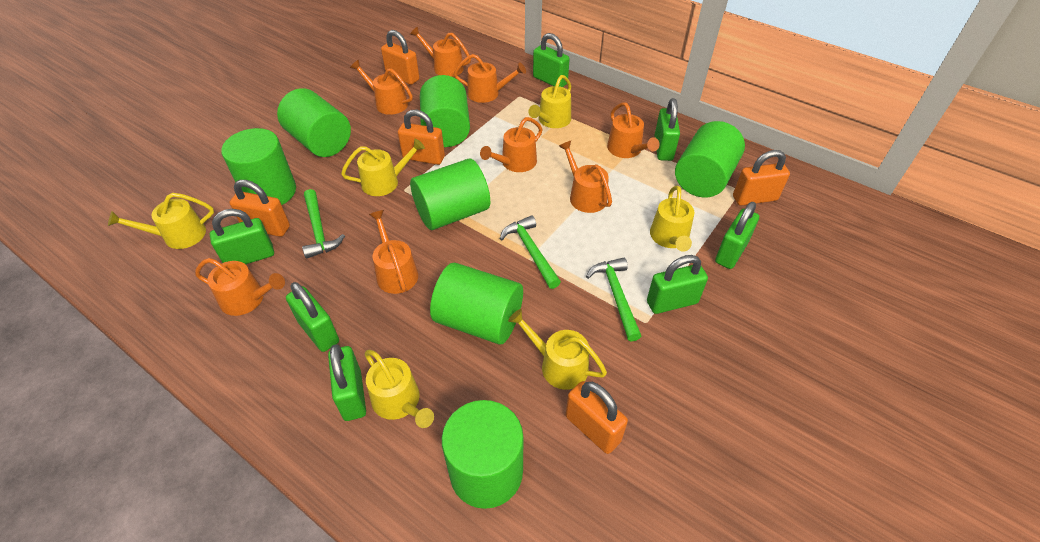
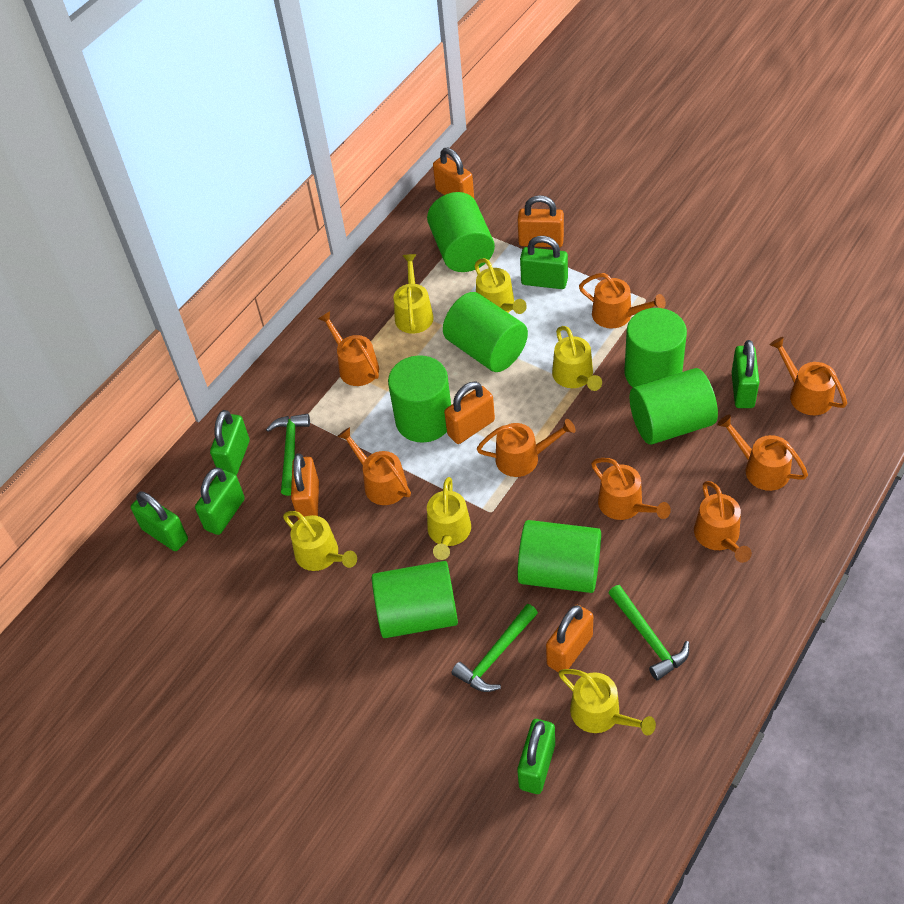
green padlock: 7 -> 6

